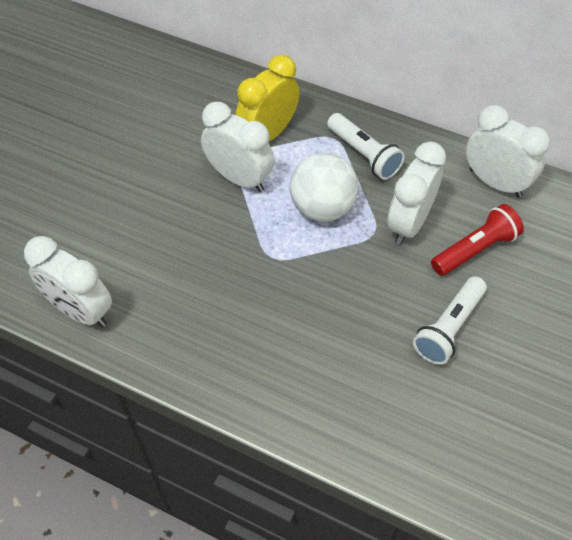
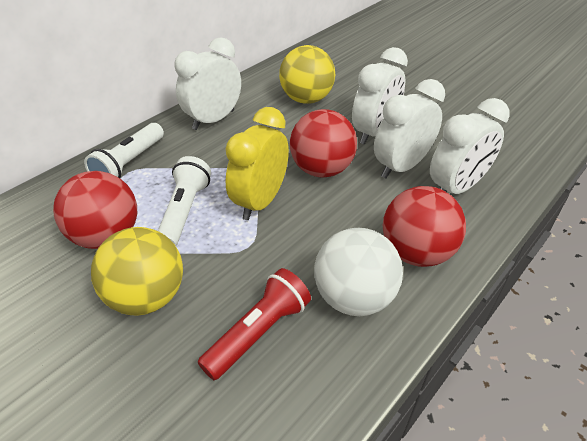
red ball: 0 -> 3
yellow ball: 0 -> 2

